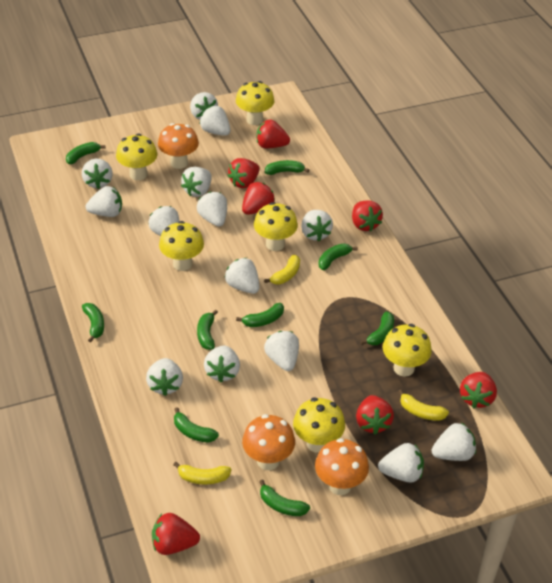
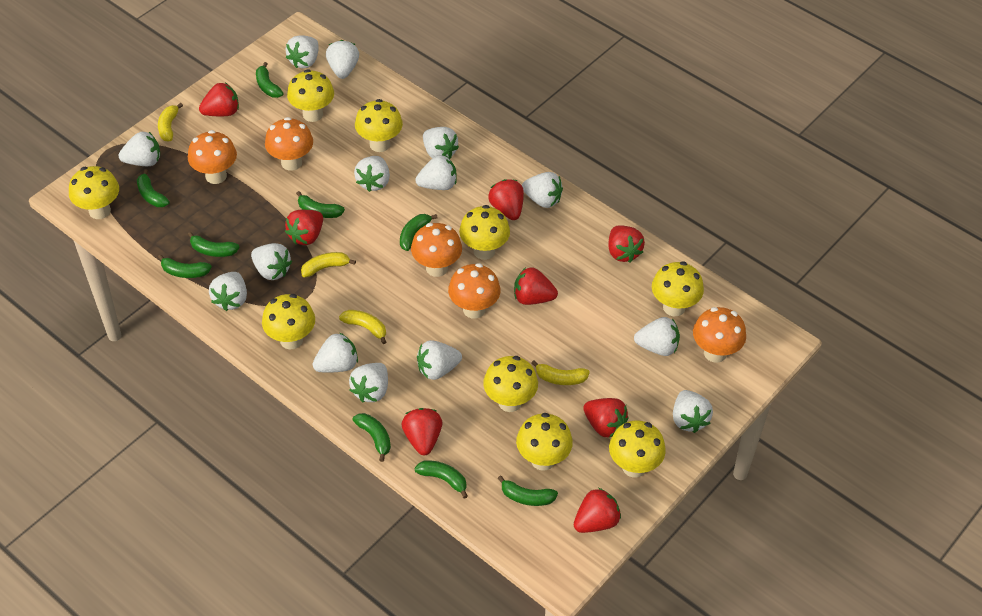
orange mushroom: 3 -> 5
red strawberry: 7 -> 8
yellow banana: 3 -> 4
yellow mushroom: 6 -> 9

